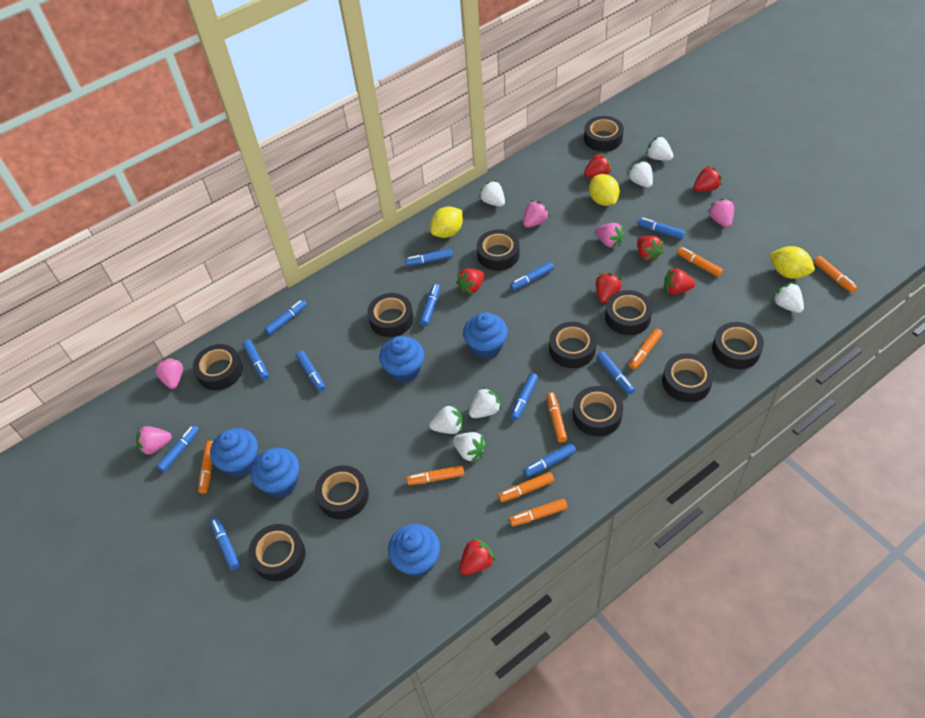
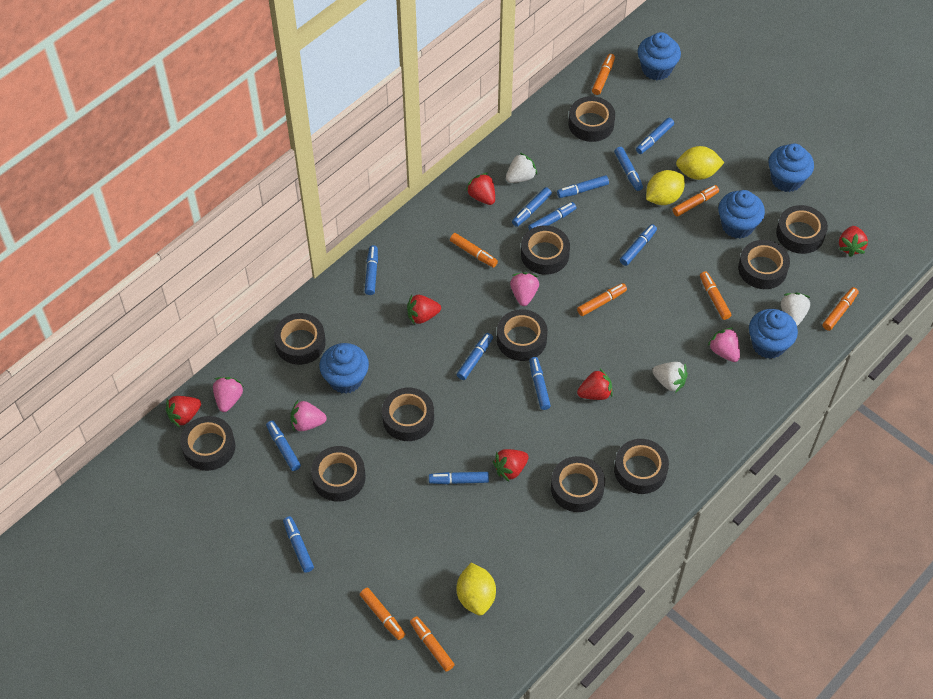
pink strawberry: 5 -> 4
red strawberry: 7 -> 6
white strawberry: 7 -> 3

